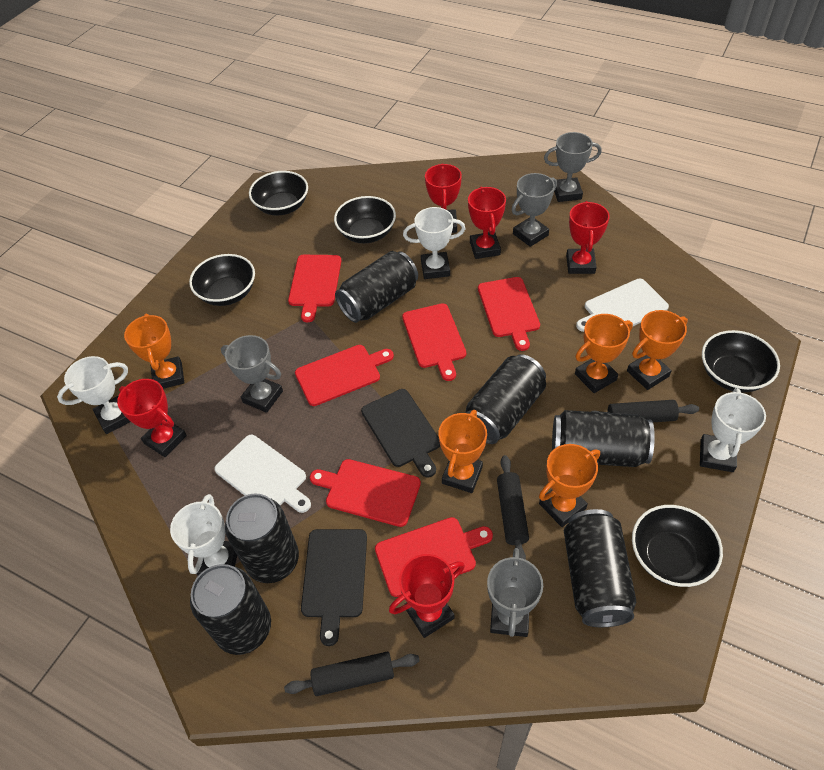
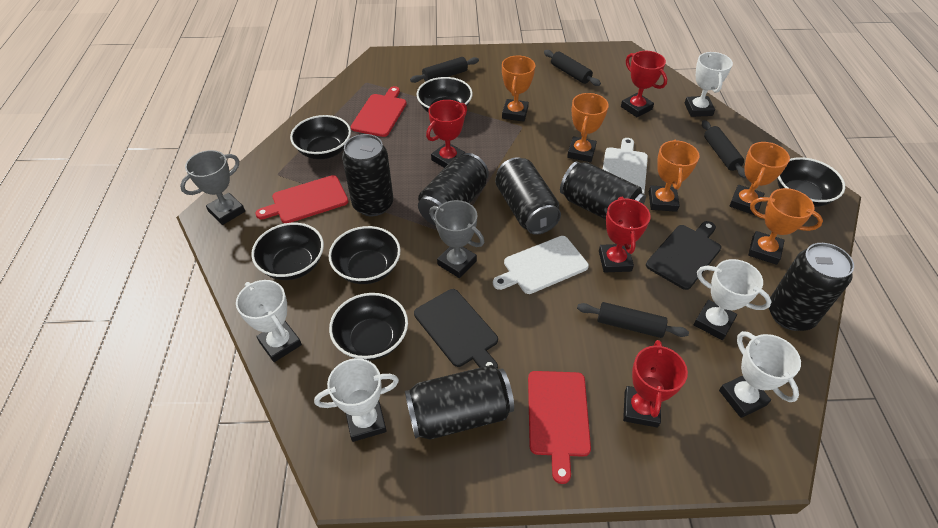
black bowl: 5 -> 6
black rolling pin: 3 -> 4
grey trophy: 4 -> 2
red cutting board: 6 -> 3
red trophy: 5 -> 4
white trophy: 4 -> 5

